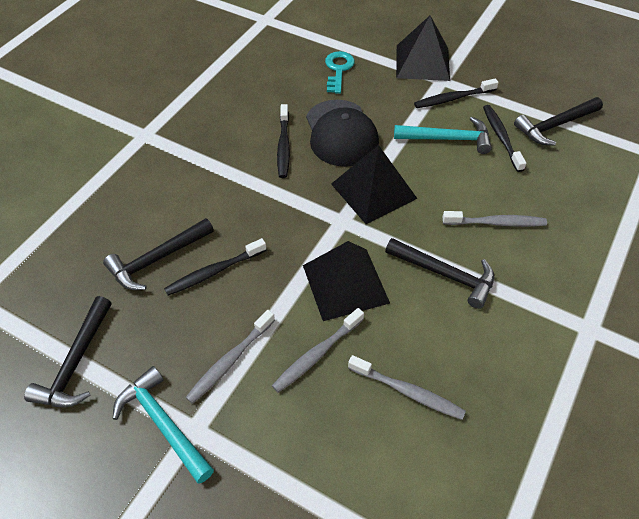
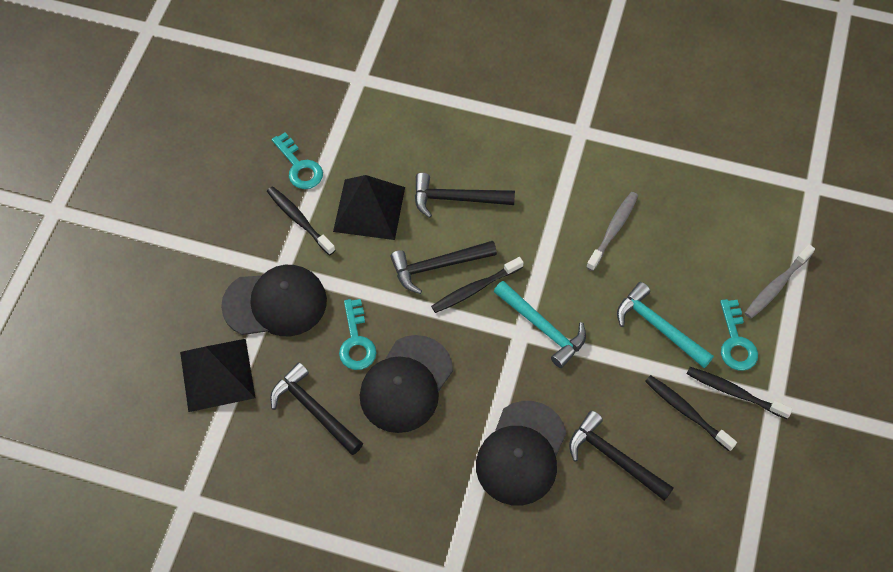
black cap: 1 -> 3
black pyramid: 3 -> 2
grey toothbrush: 4 -> 2
turquoise key: 1 -> 3

